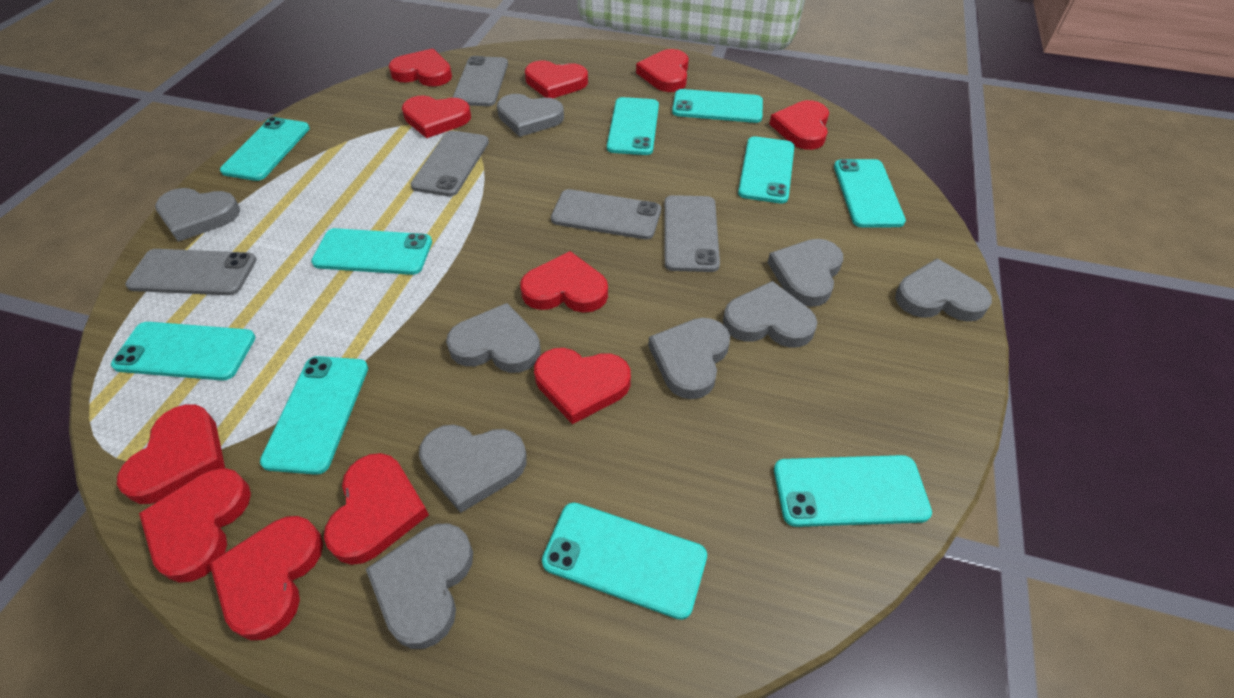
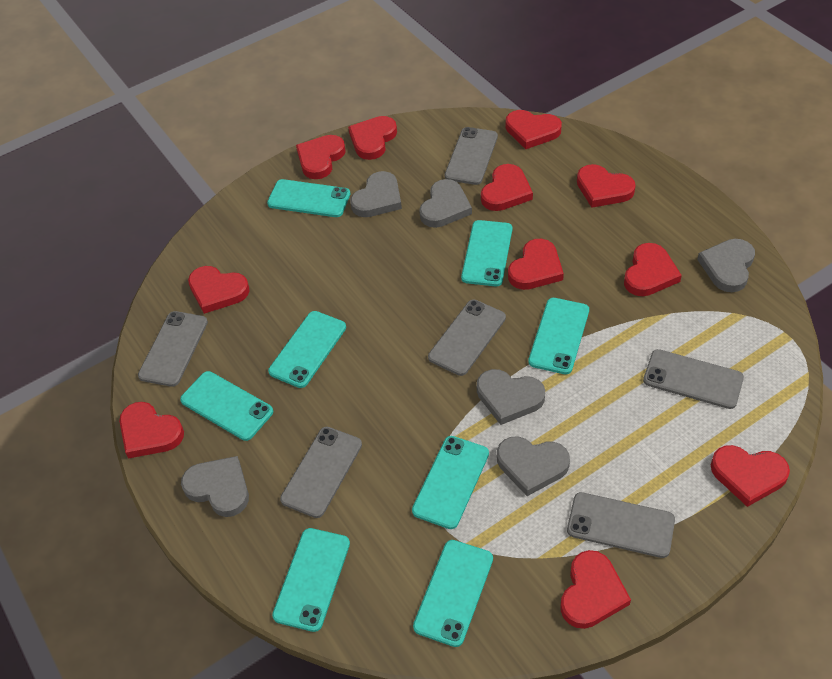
grey heart: 9 -> 6
grey phone: 5 -> 6
turquoise phone: 10 -> 8

